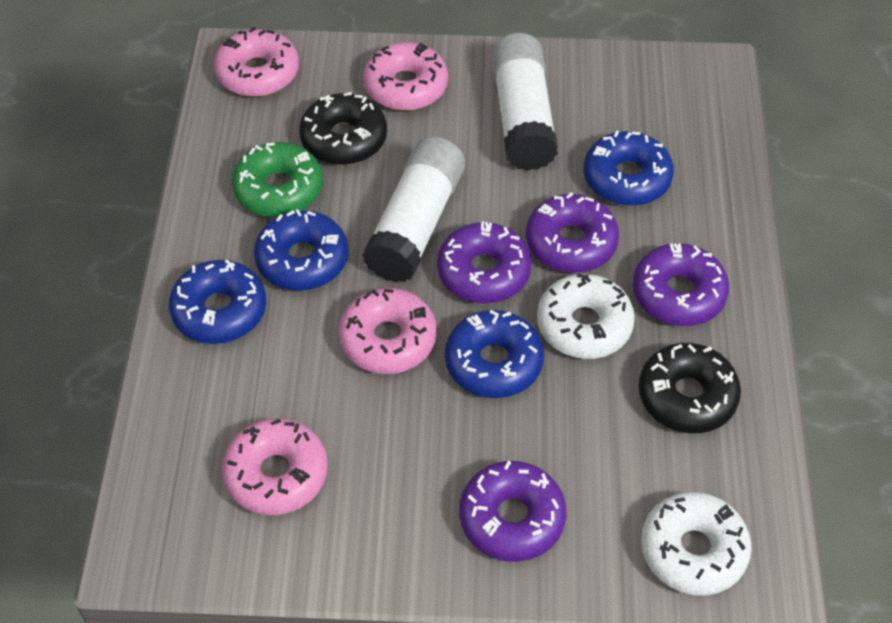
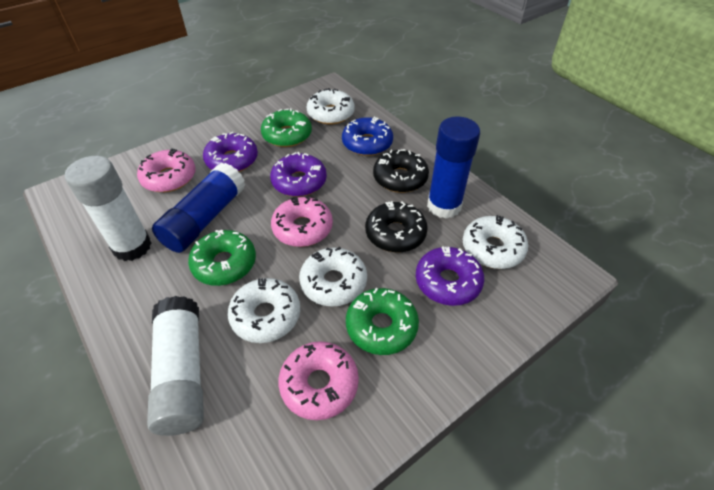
blue donut: 4 -> 1
blue glue stick: 0 -> 2
green donut: 1 -> 3
pink donut: 4 -> 3
purple donut: 4 -> 3
white donut: 2 -> 4

